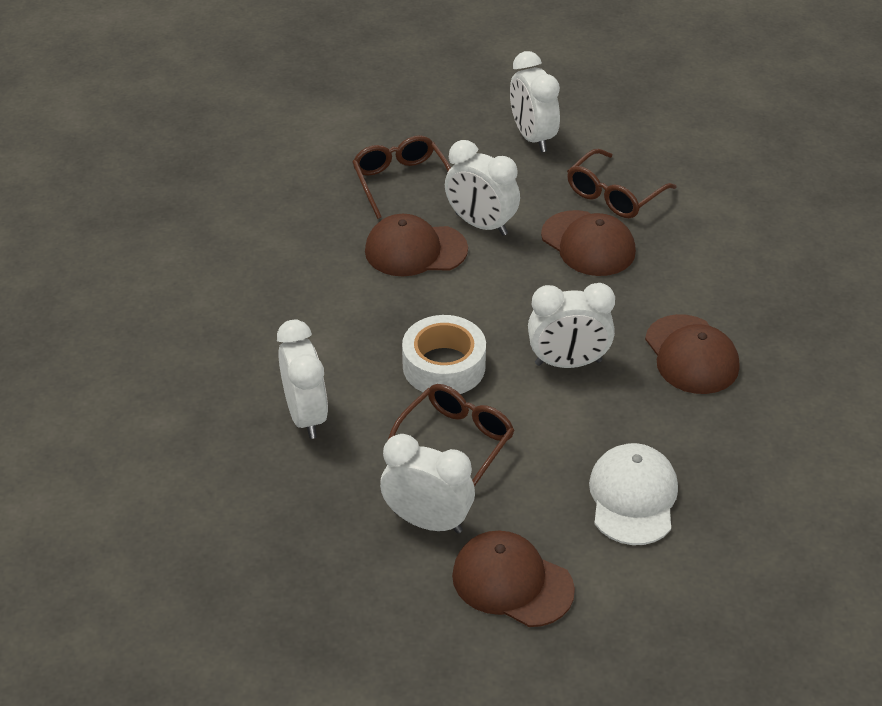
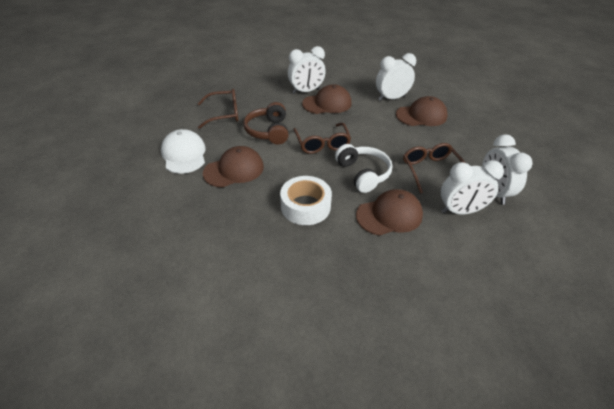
brown headphones: 0 -> 1
white clock: 5 -> 4
white headphones: 0 -> 1

